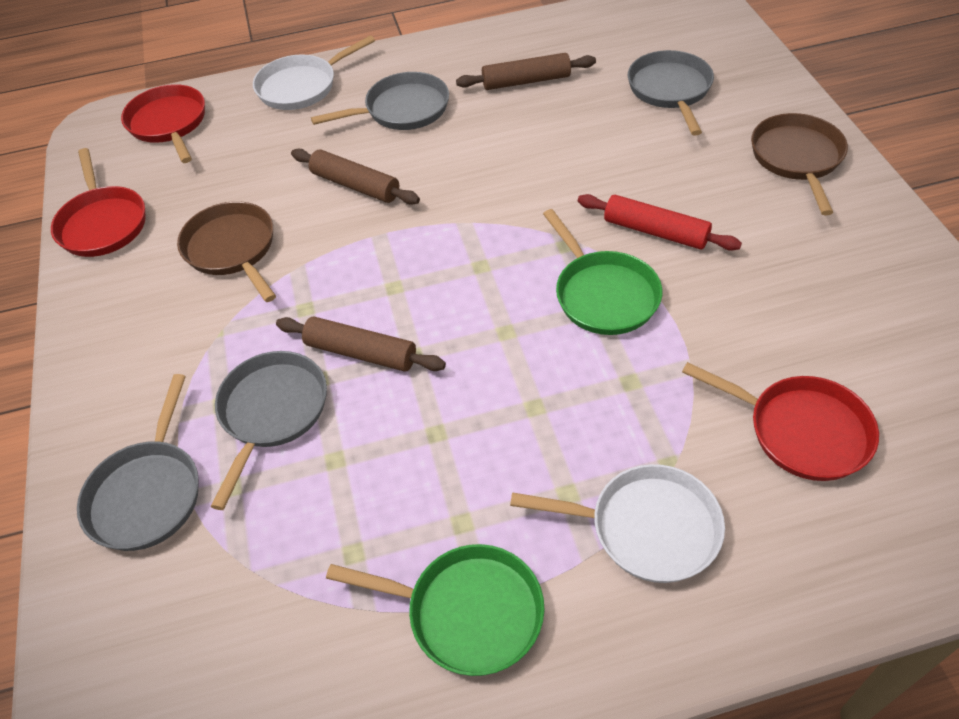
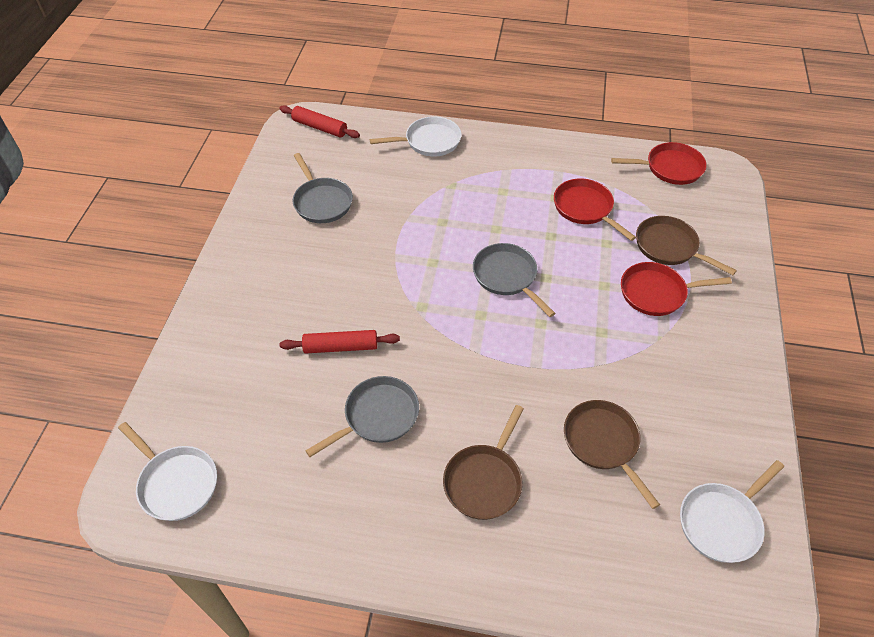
brown pan: 2 -> 3
brown rolling pin: 3 -> 0
green pan: 2 -> 0
grey pan: 4 -> 3
red rolling pin: 1 -> 2
white pan: 2 -> 3

